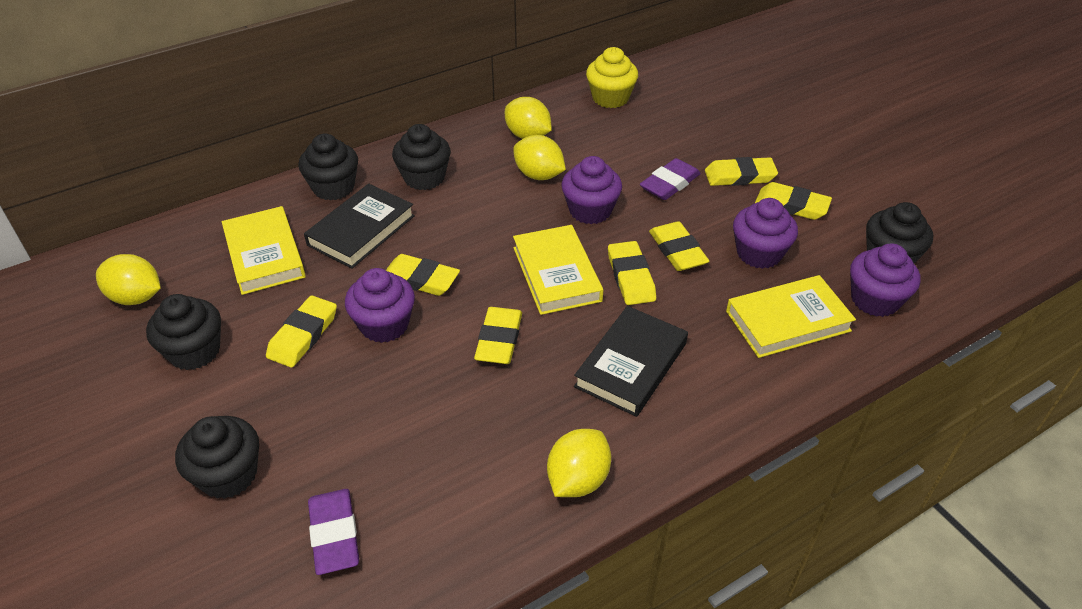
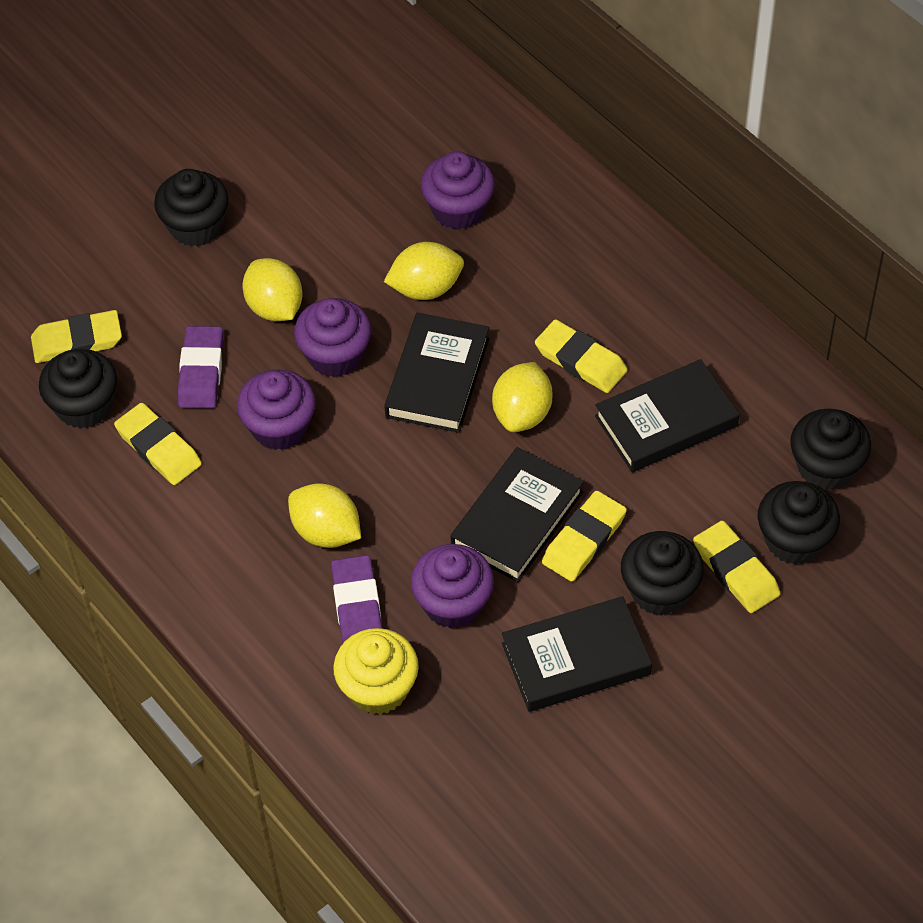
black book: 2 -> 4
yellow book: 3 -> 0
yellow eraser: 7 -> 5

